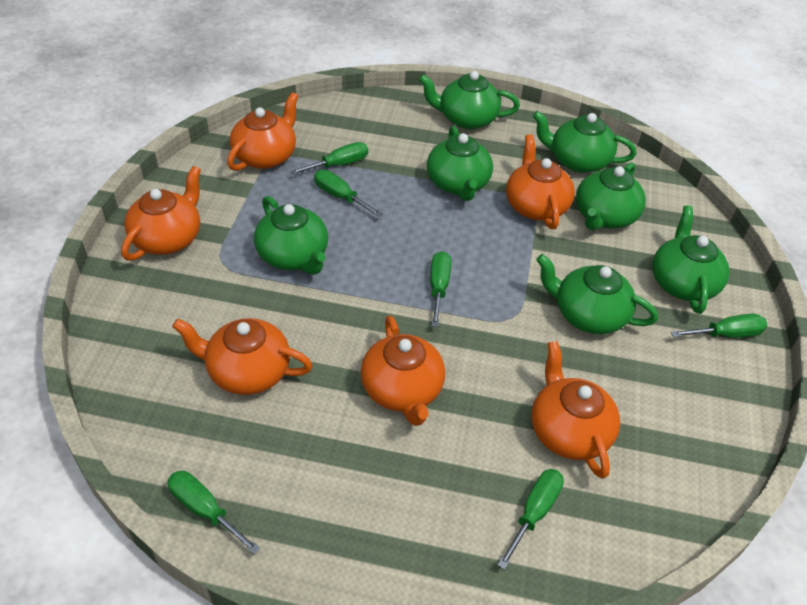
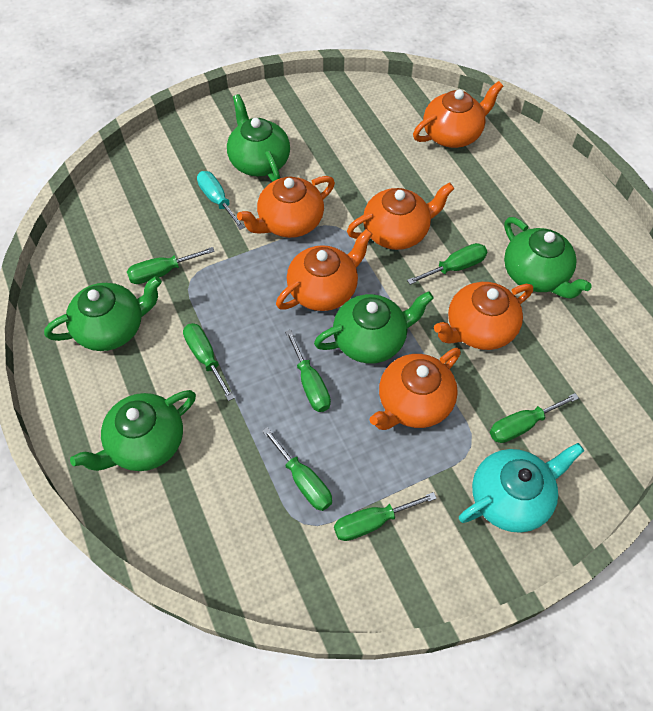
green screwdriver: 6 -> 7
green teapot: 7 -> 5
turquoise screwdriver: 0 -> 1
turquoise teapot: 0 -> 1

